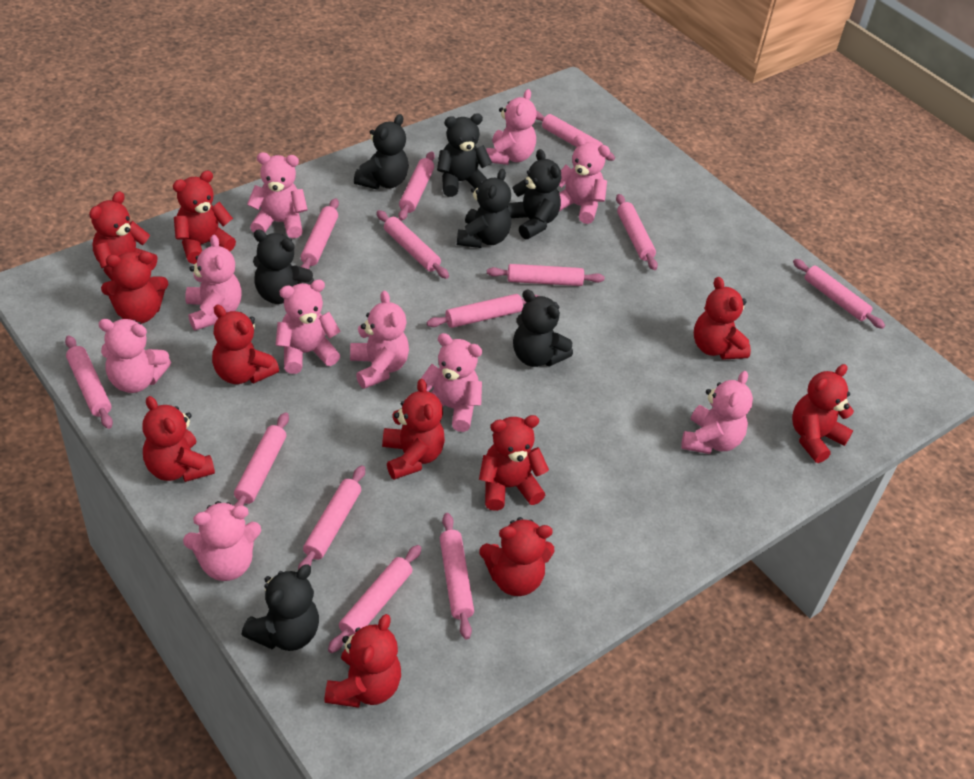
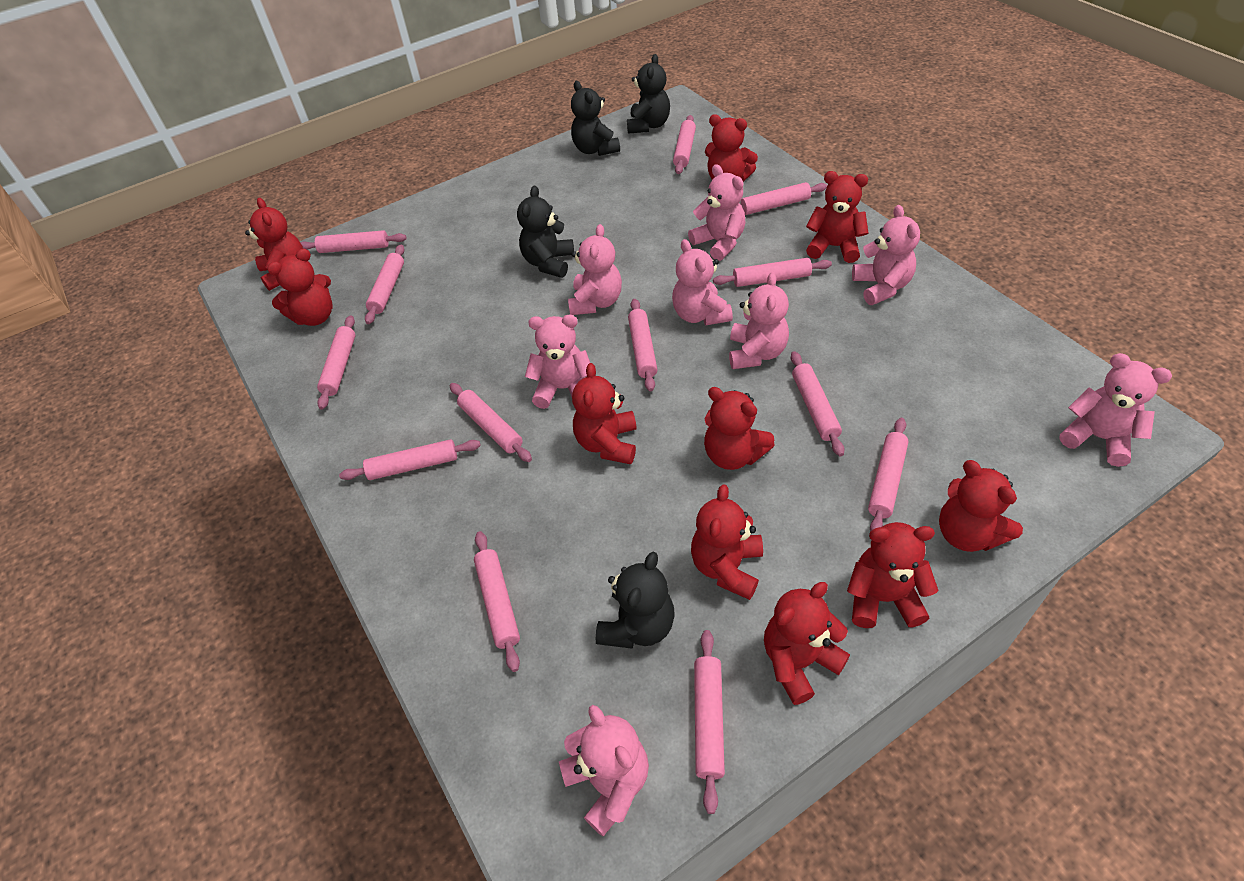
black teddy bear: 7 -> 4
pink teddy bear: 10 -> 8
red teddy bear: 11 -> 10

